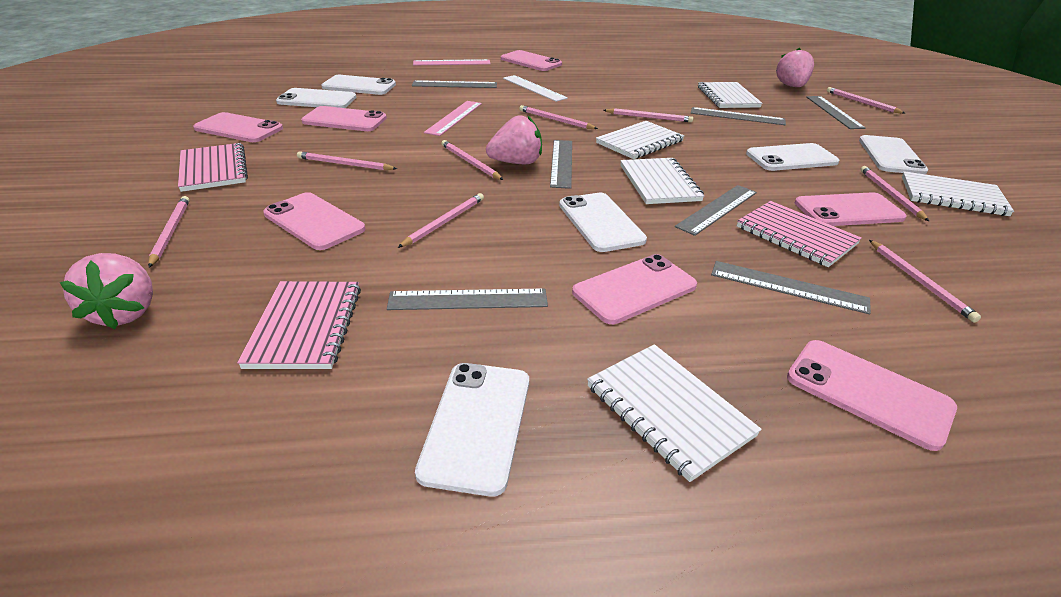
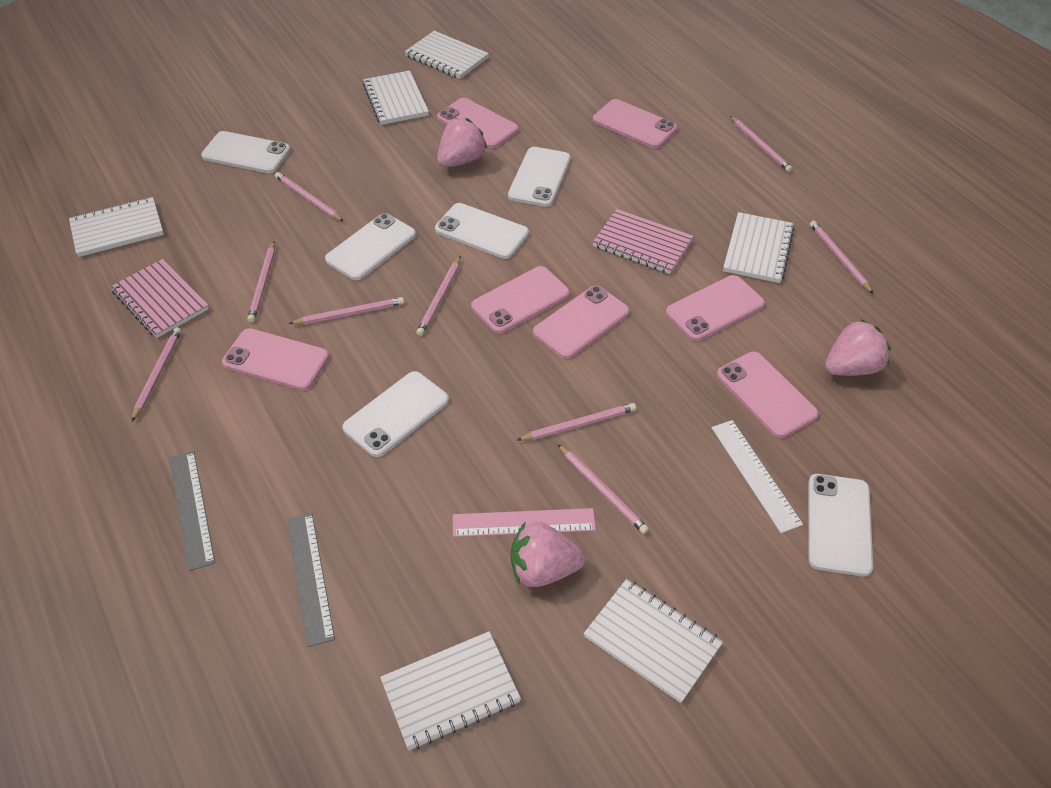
grey ruler: 7 -> 2
pink notebook: 3 -> 2
pink ruler: 2 -> 1
white notebook: 5 -> 6

